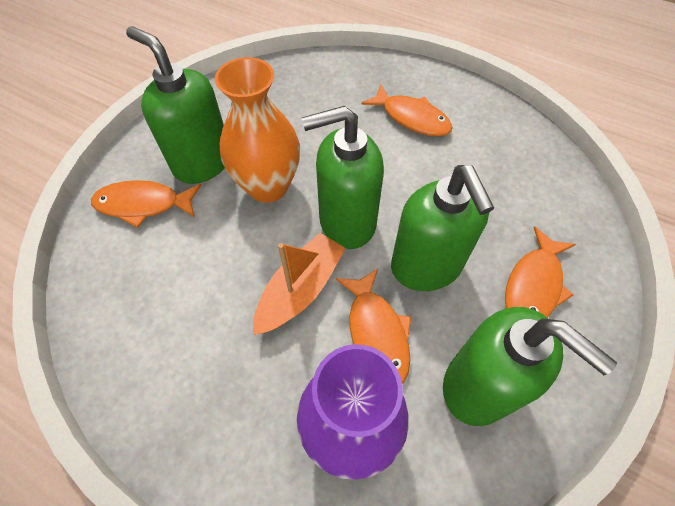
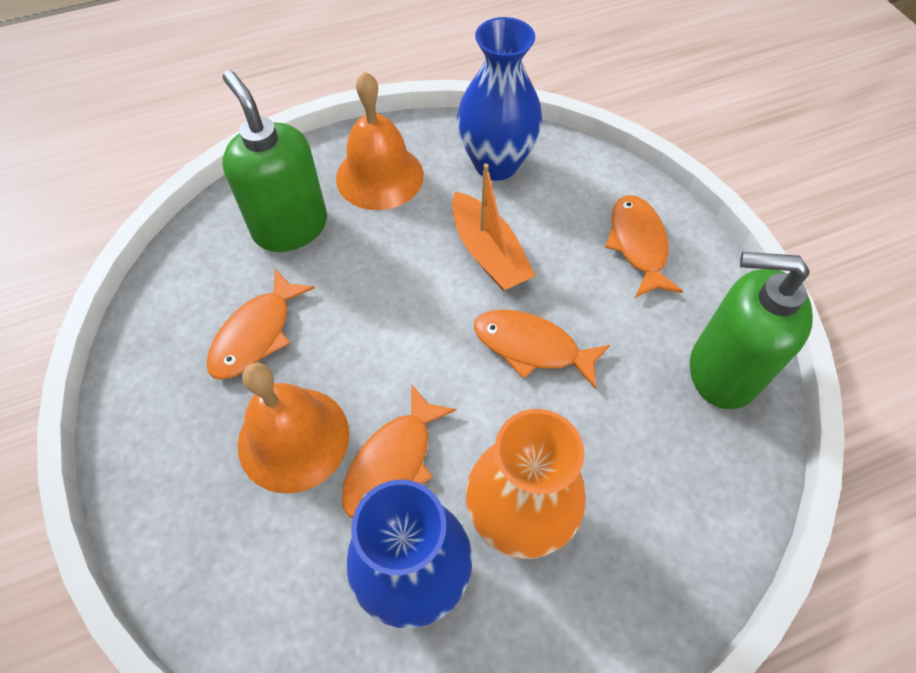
blue vase: 0 -> 2
green soap dispenser: 4 -> 2
orange bell: 0 -> 2
purple vase: 1 -> 0

